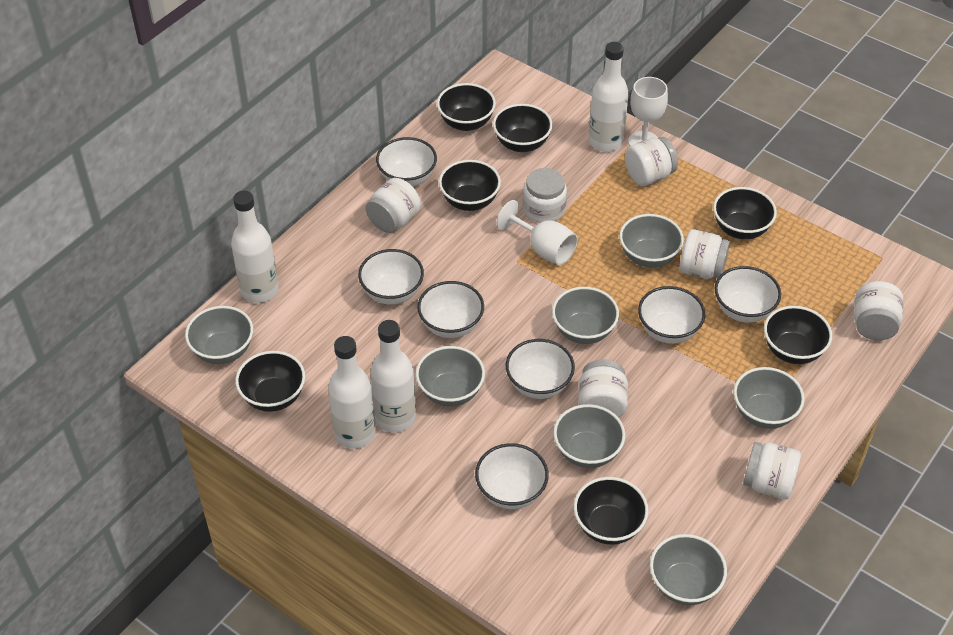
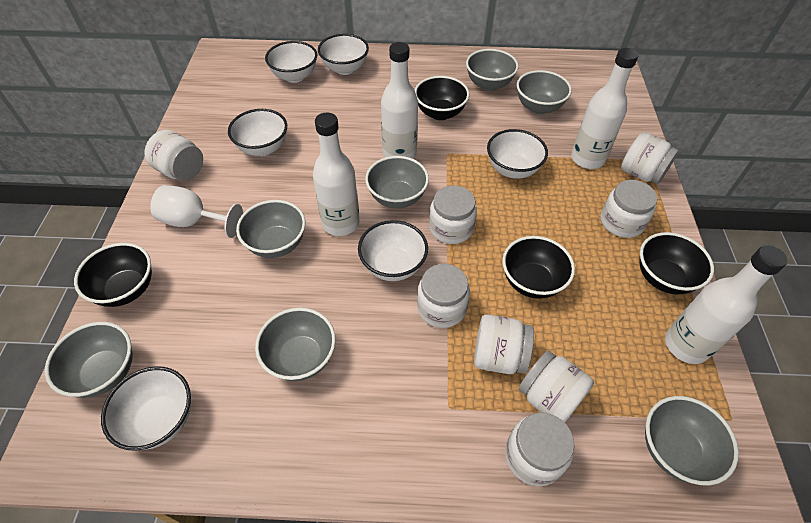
black bowl: 7 -> 4
white bowl: 7 -> 6
white goblet: 2 -> 1
white jar: 7 -> 8

